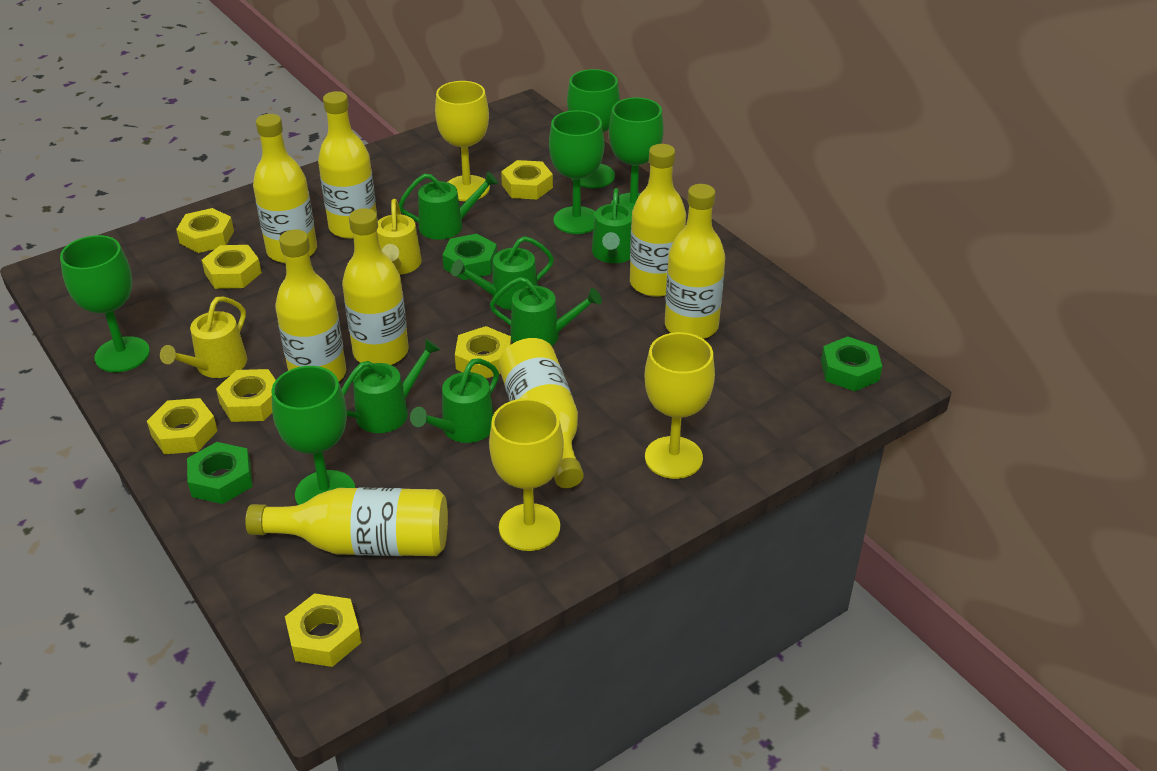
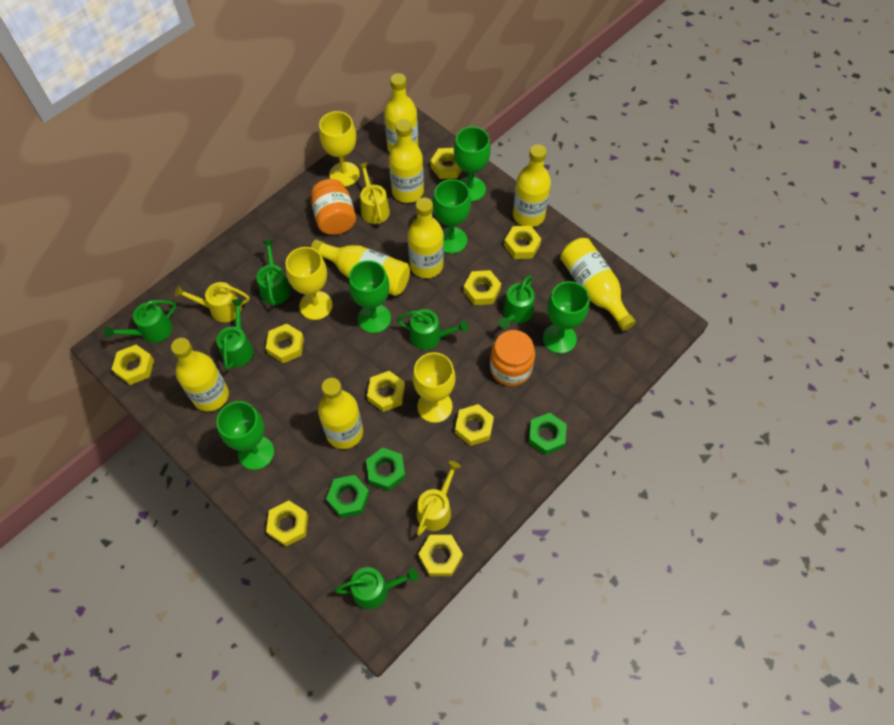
orange jar: 0 -> 2
yellow nut: 7 -> 9
yellow watering can: 2 -> 3

